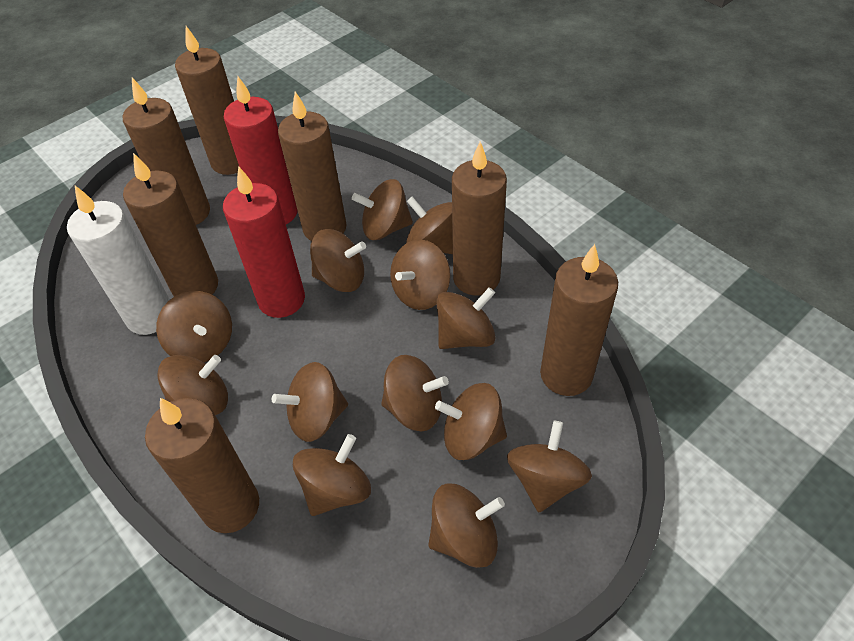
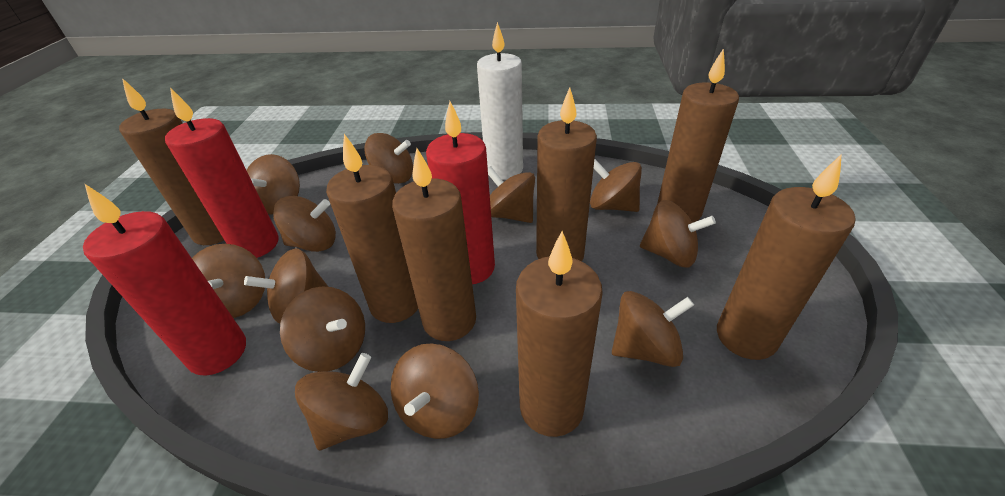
brown spinning top: 13 -> 12
red candle: 2 -> 3

